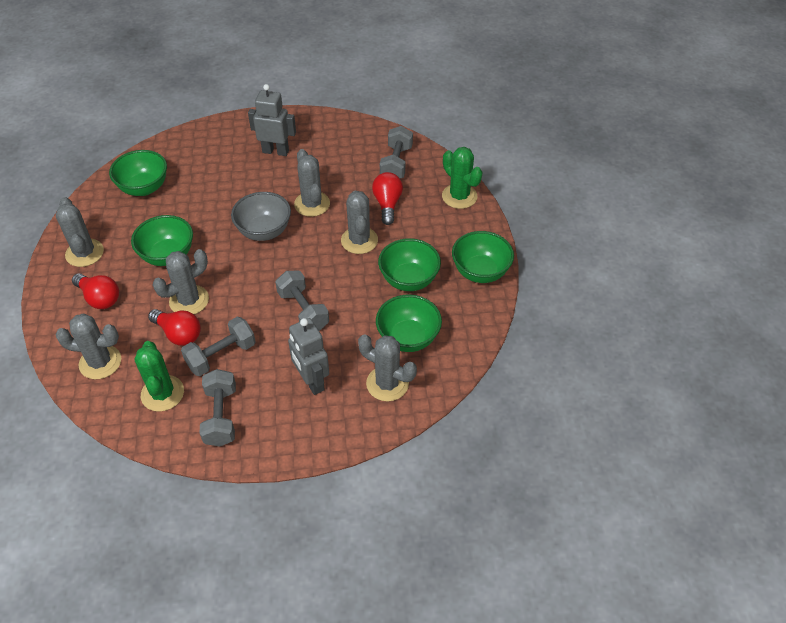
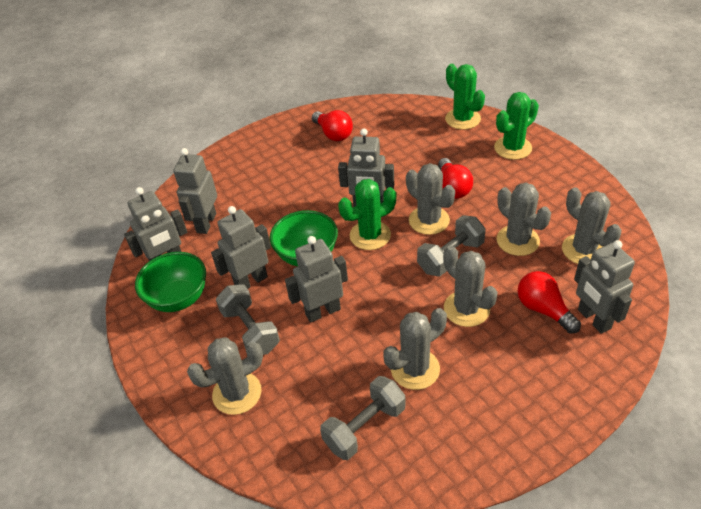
green bowl: 5 -> 2
green cactus: 2 -> 3
grey bowl: 1 -> 0
grey dumbbell: 4 -> 3
grey robot: 2 -> 6

